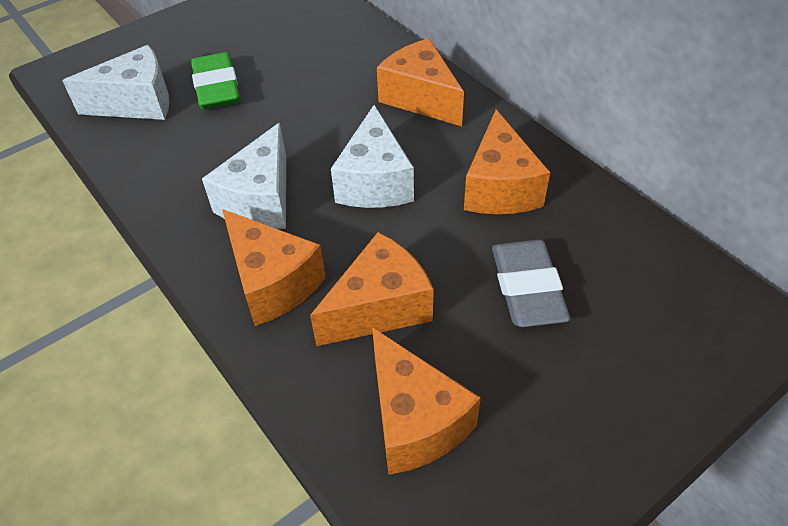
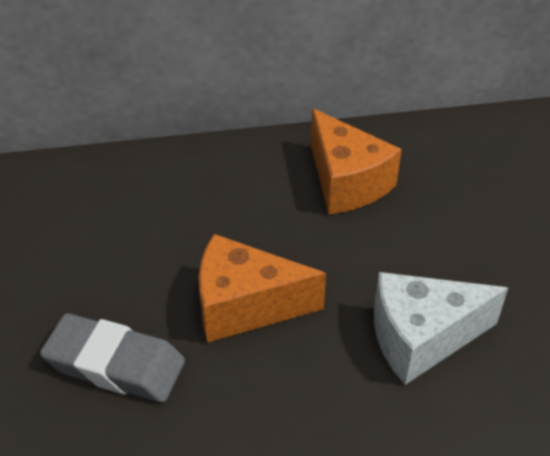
green eraser: 1 -> 0
orange cheese: 5 -> 2
white cheese: 3 -> 1

